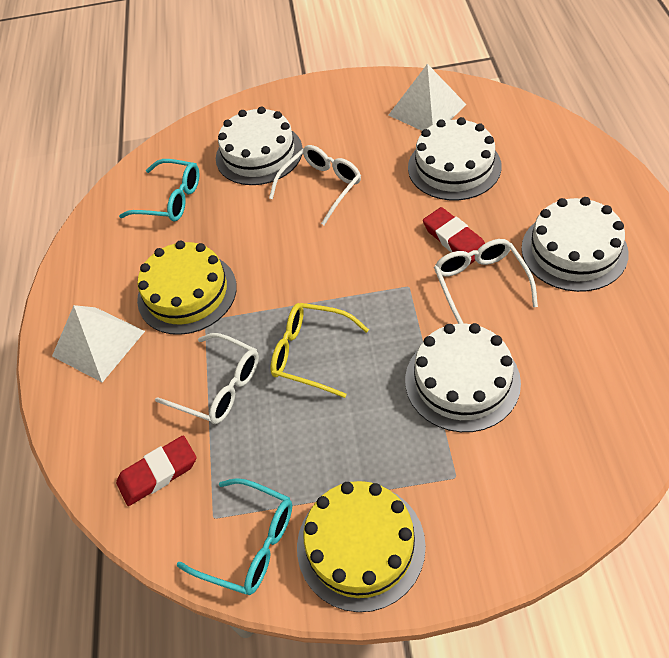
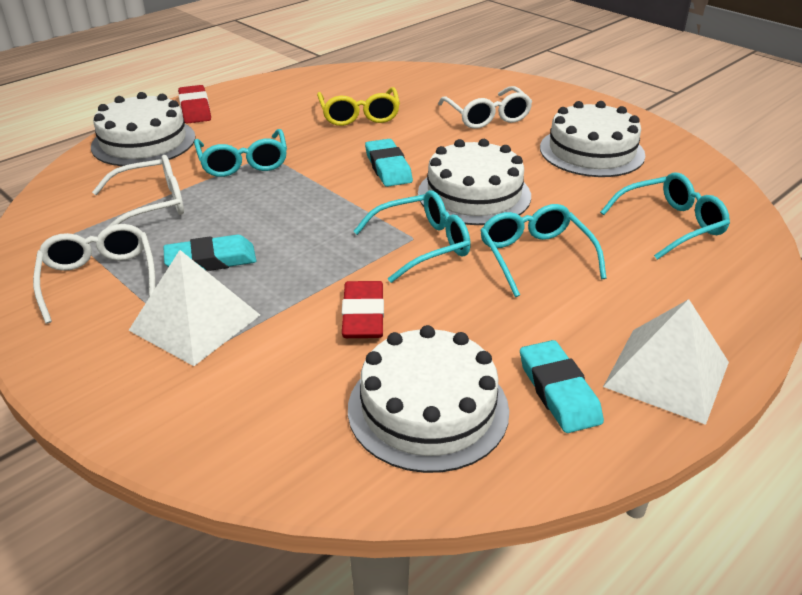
turquoise eraser: 0 -> 3
turquoise glasses: 2 -> 4
yellow cake: 2 -> 0

